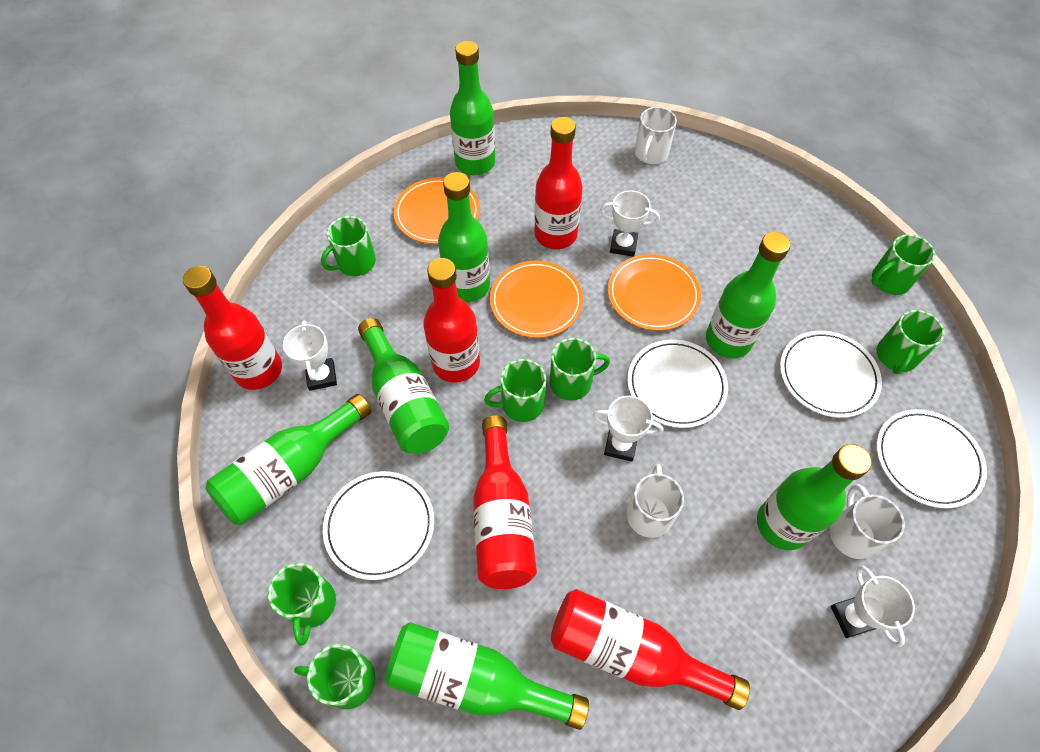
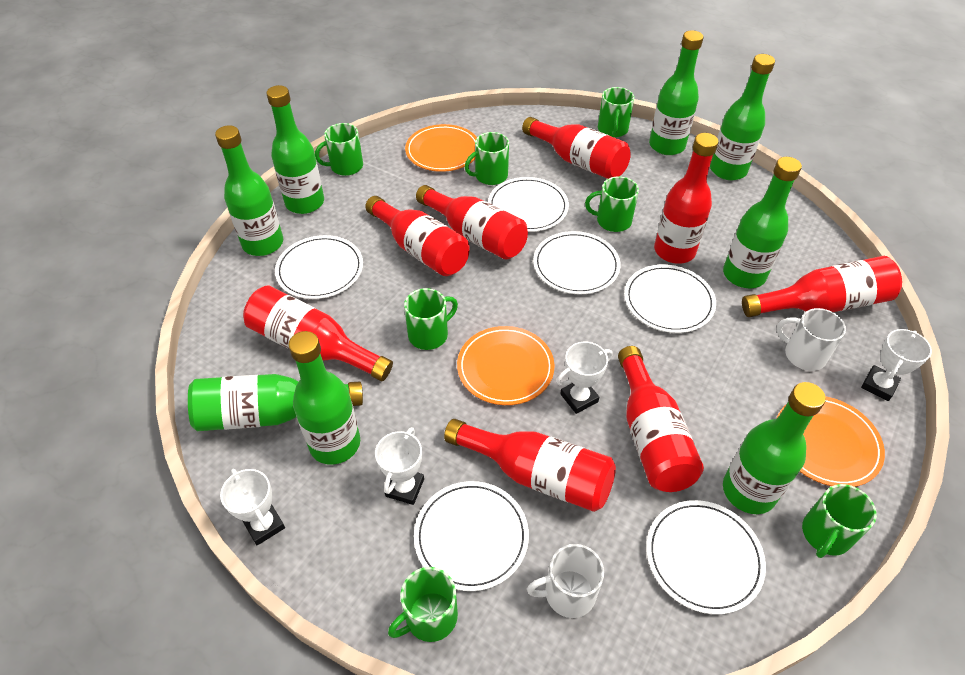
green bottle: 7 -> 8
red bottle: 5 -> 8
white mug: 3 -> 2
white plate: 4 -> 6

